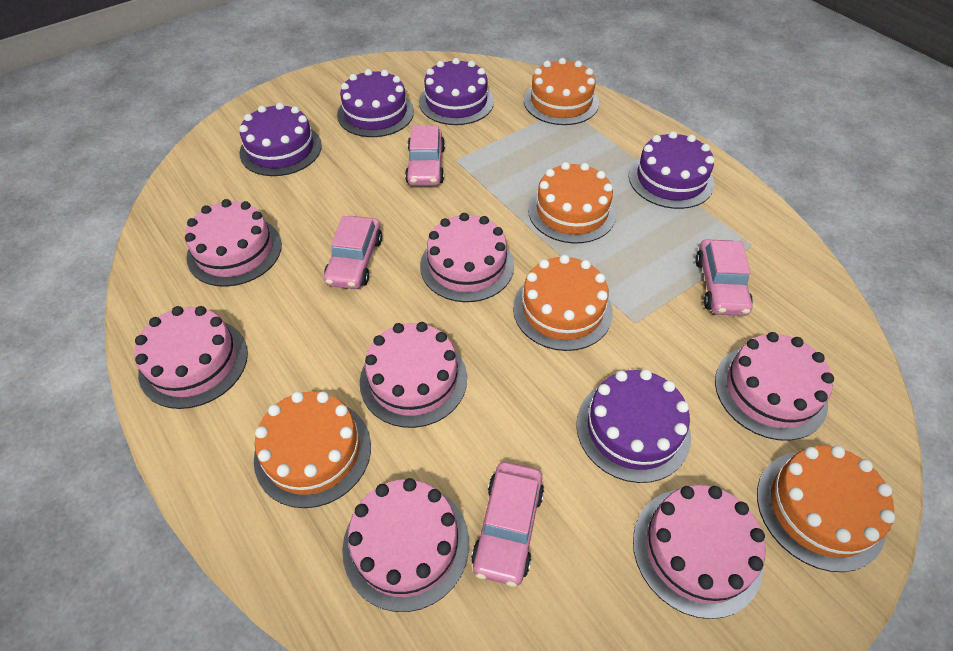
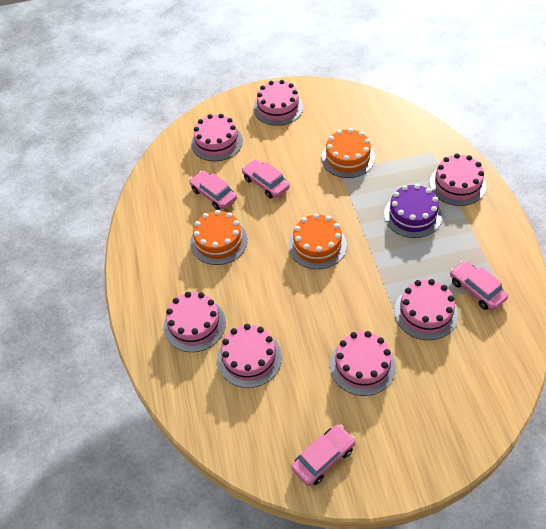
orange cake: 5 -> 3
purple cake: 5 -> 1

